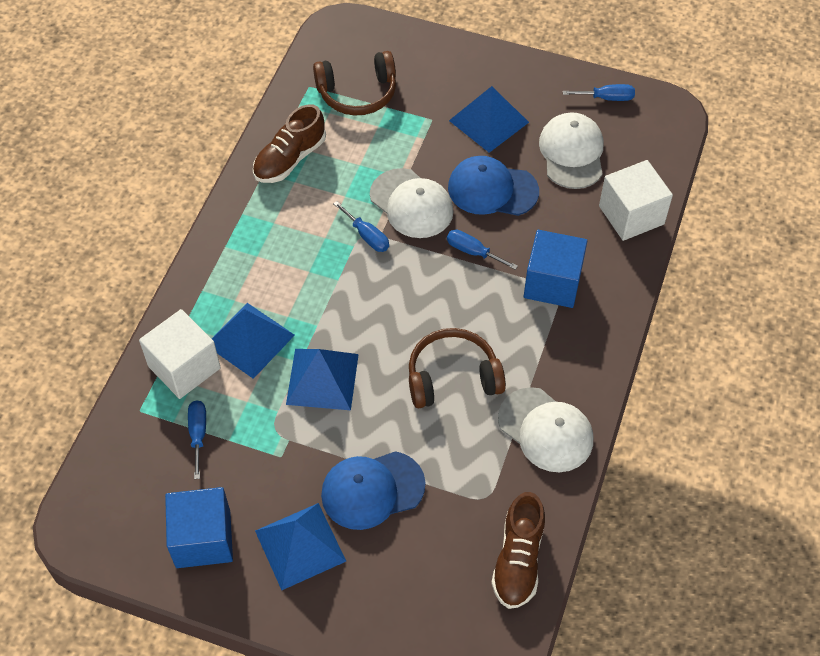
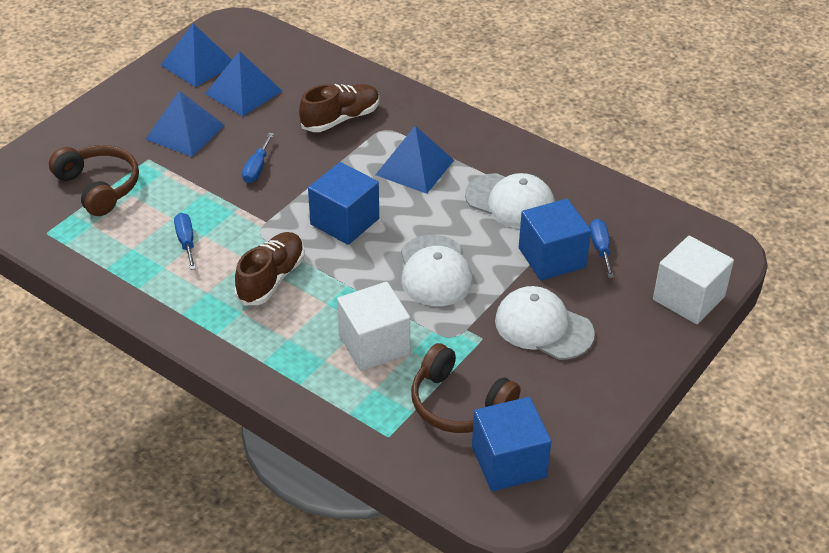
blue cap: 2 -> 0
blue cube: 2 -> 3
blue screwdriver: 4 -> 3

